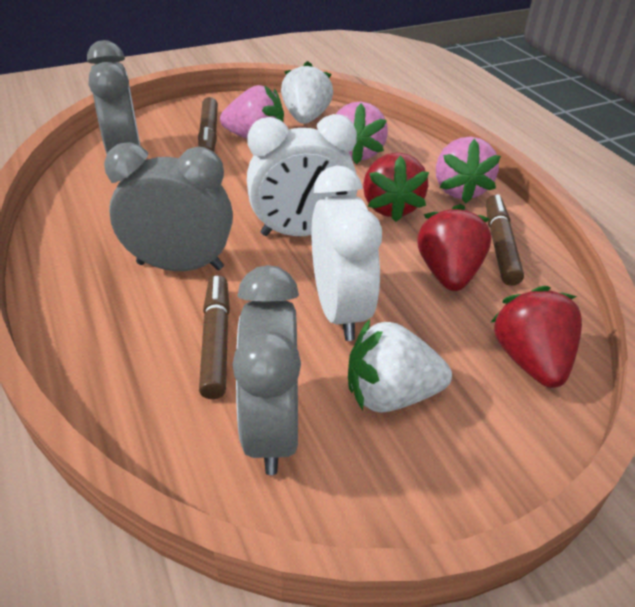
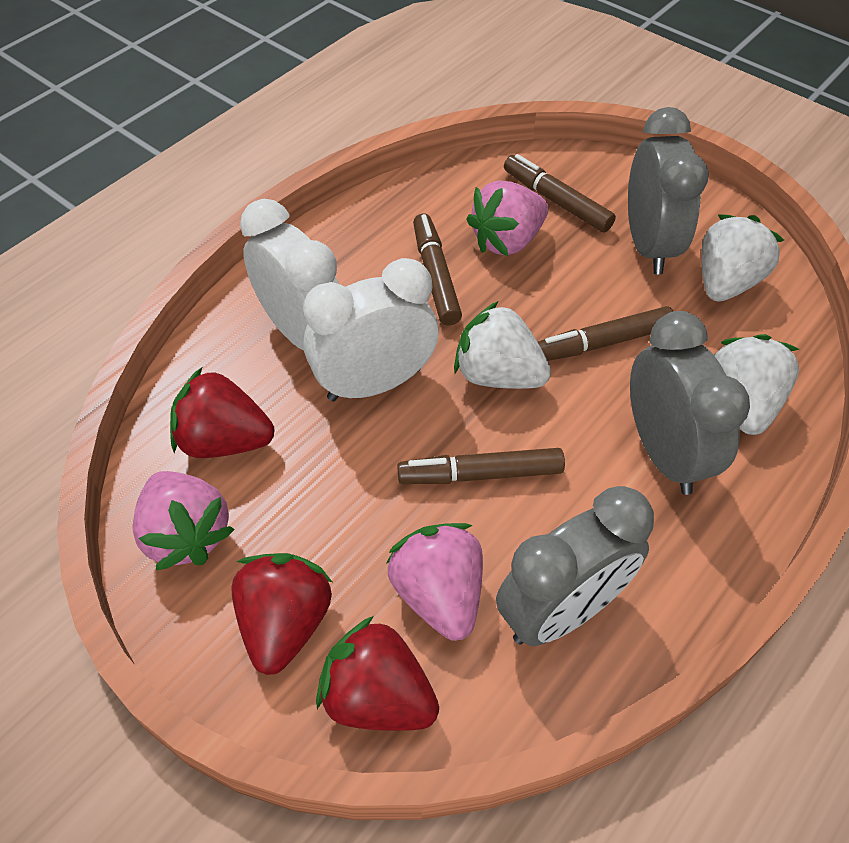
brown marker: 3 -> 4
white strawberry: 2 -> 3

